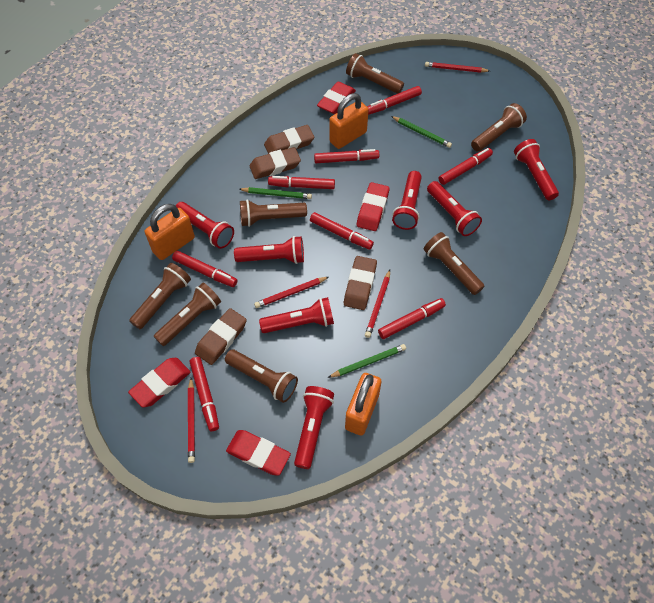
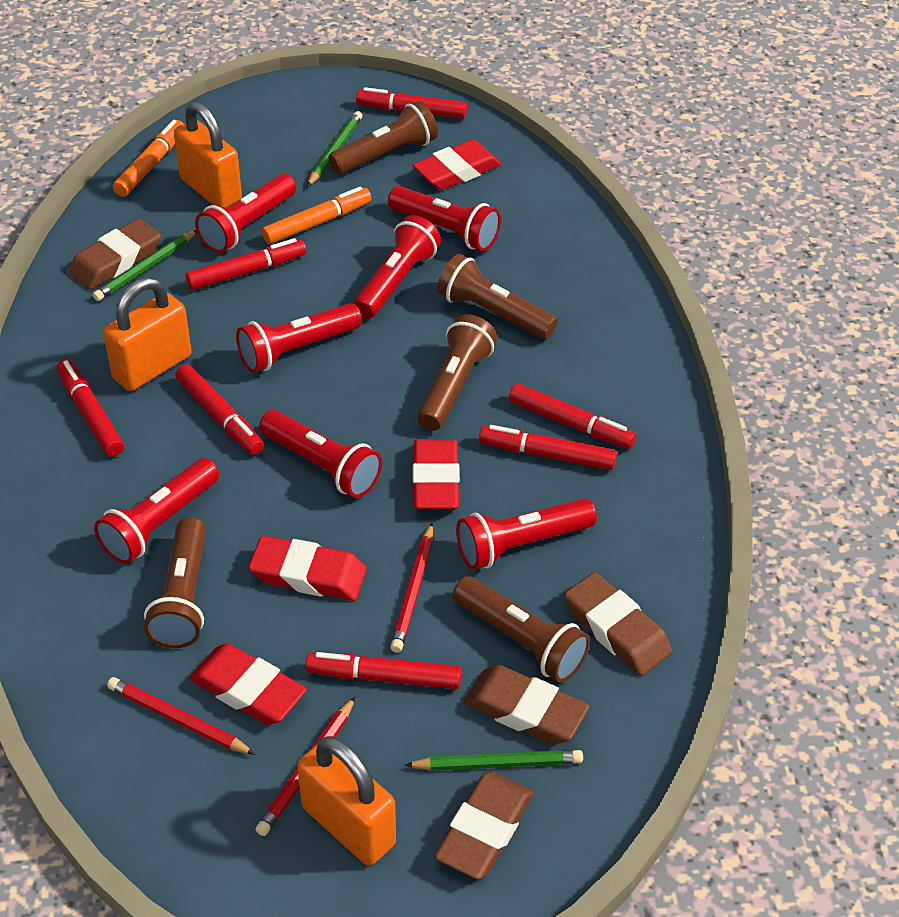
brown flashlight: 7 -> 5
orange marker: 0 -> 2
red marker: 8 -> 7
red pencil: 4 -> 3

